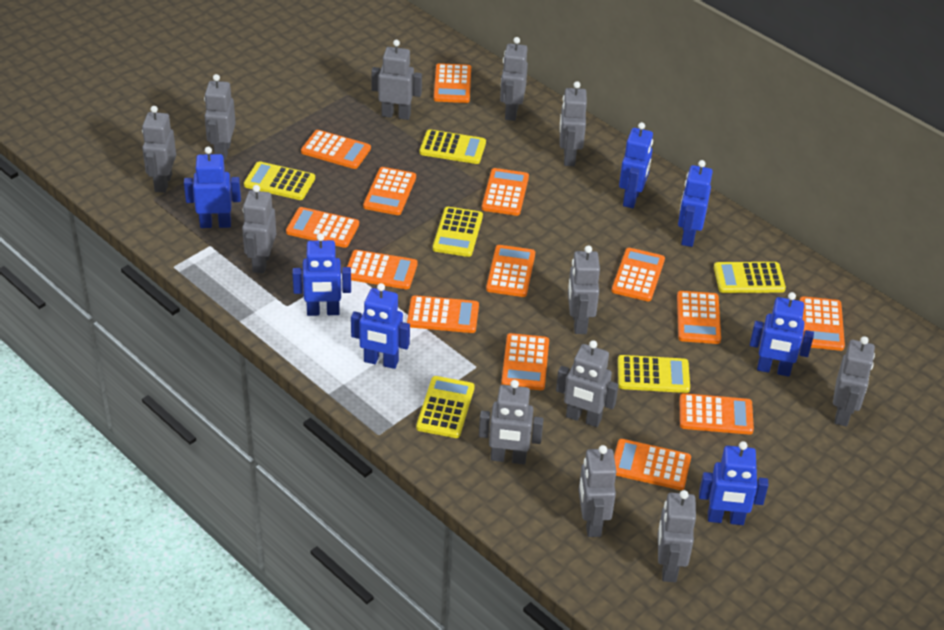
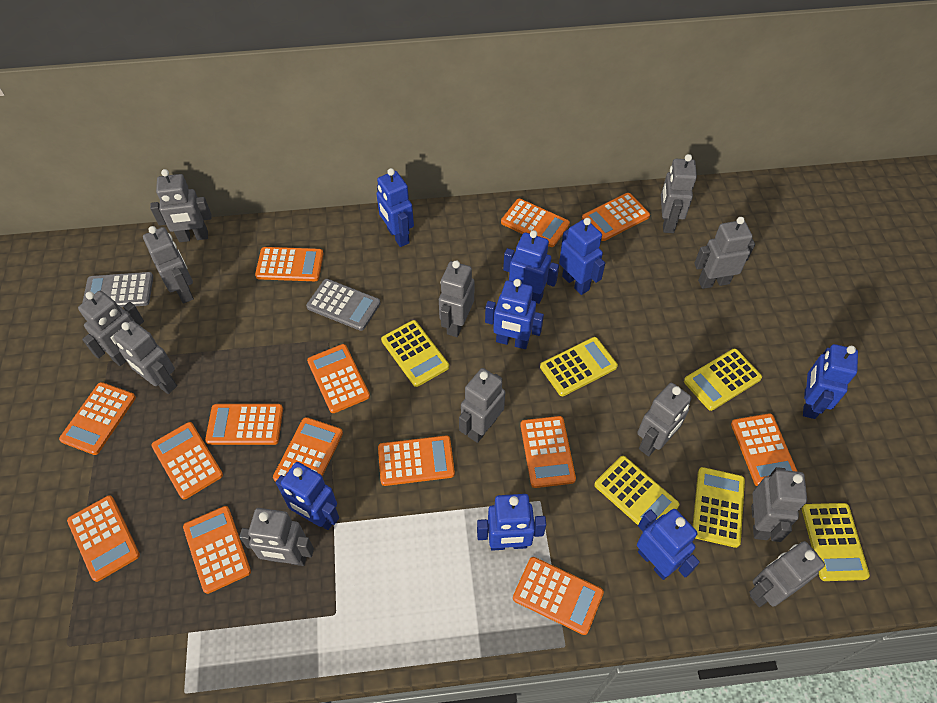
blue robot: 7 -> 8
grey calculator: 0 -> 2

